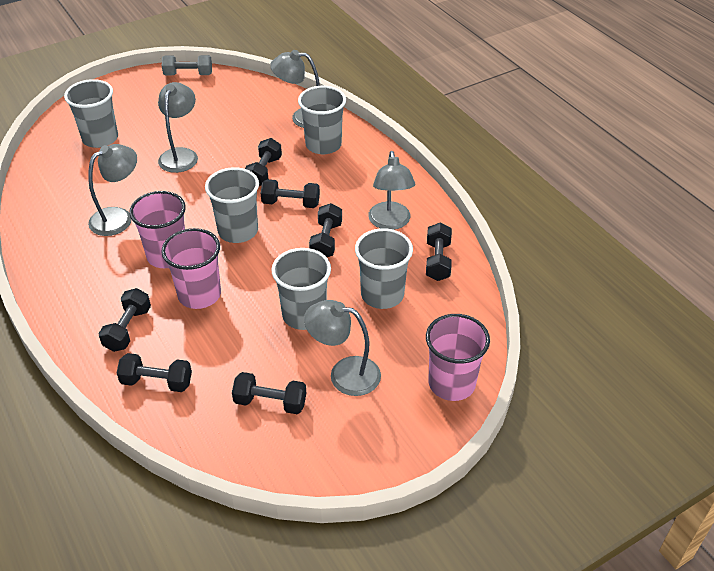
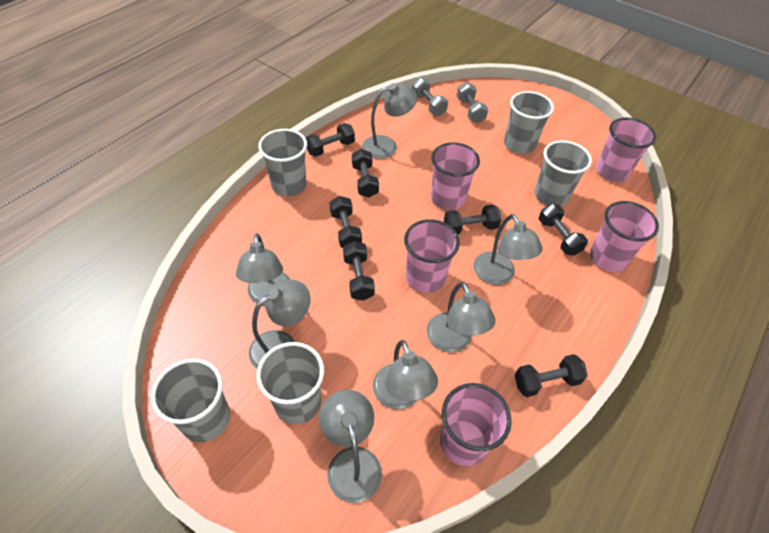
grey dumbbell: 1 -> 2
grey lamp: 5 -> 7
pink cup: 3 -> 5

